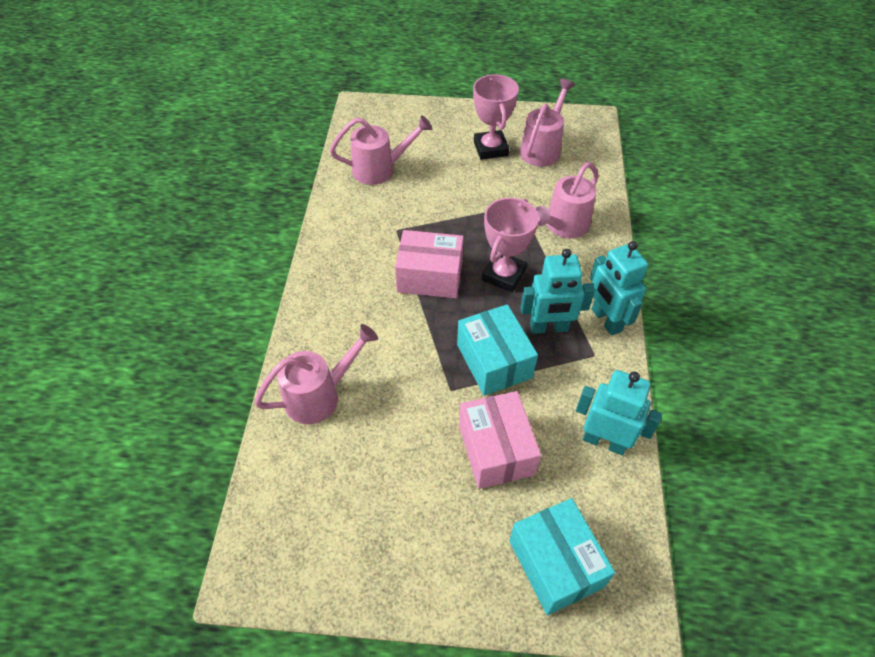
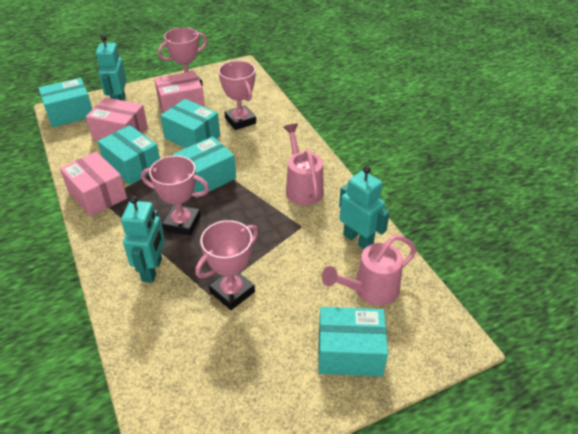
pink box: 2 -> 3
pink trophy: 2 -> 4
pink watering can: 4 -> 2
turquoise box: 2 -> 5

